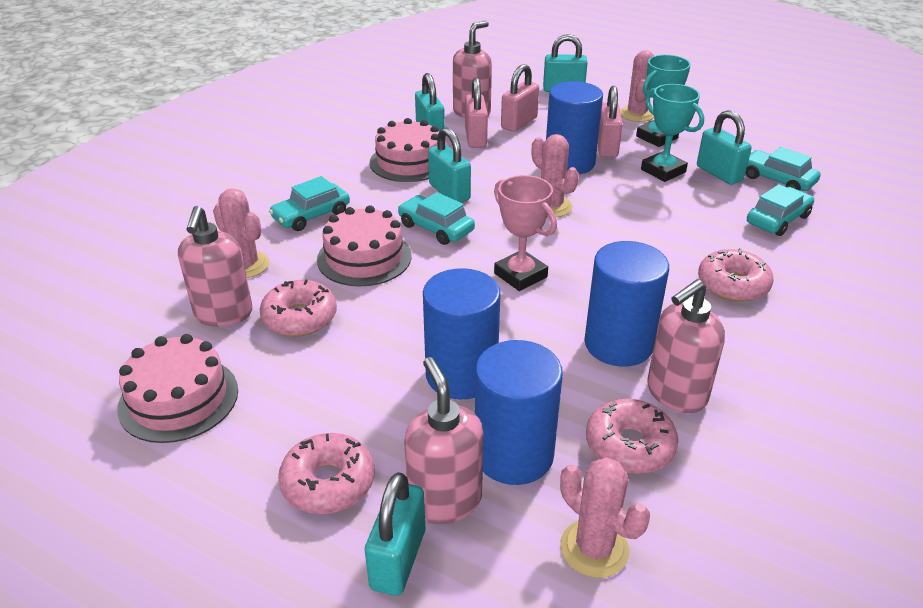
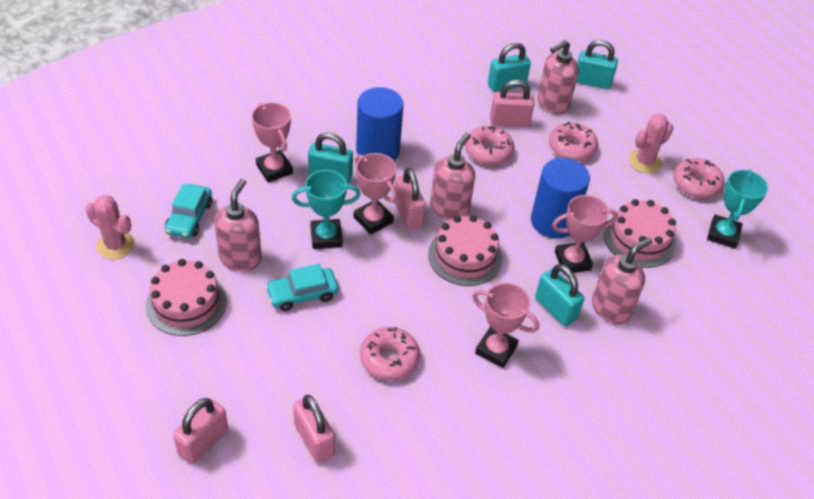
blue cylinder: 4 -> 2
pink cactus: 4 -> 2
pink padlock: 3 -> 4
pink trophy: 1 -> 4
turquoise car: 4 -> 2
turquoise padlock: 5 -> 4

